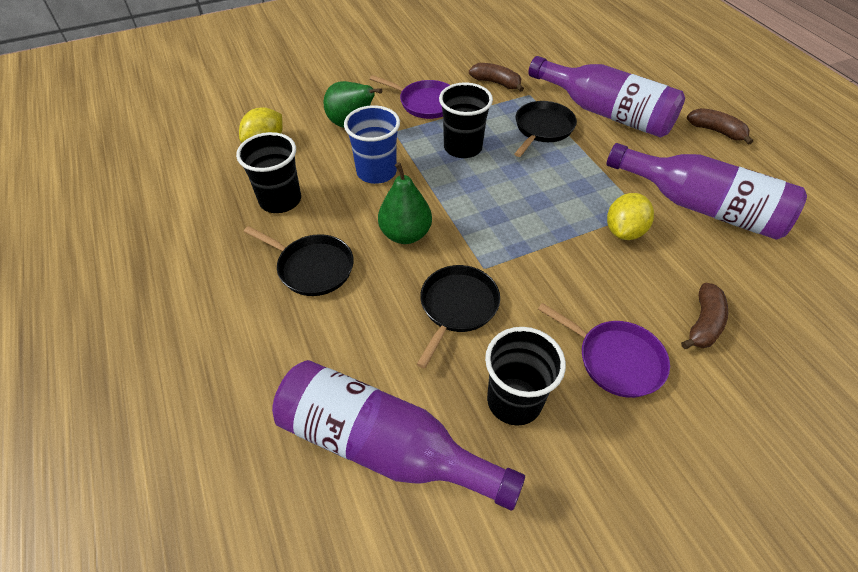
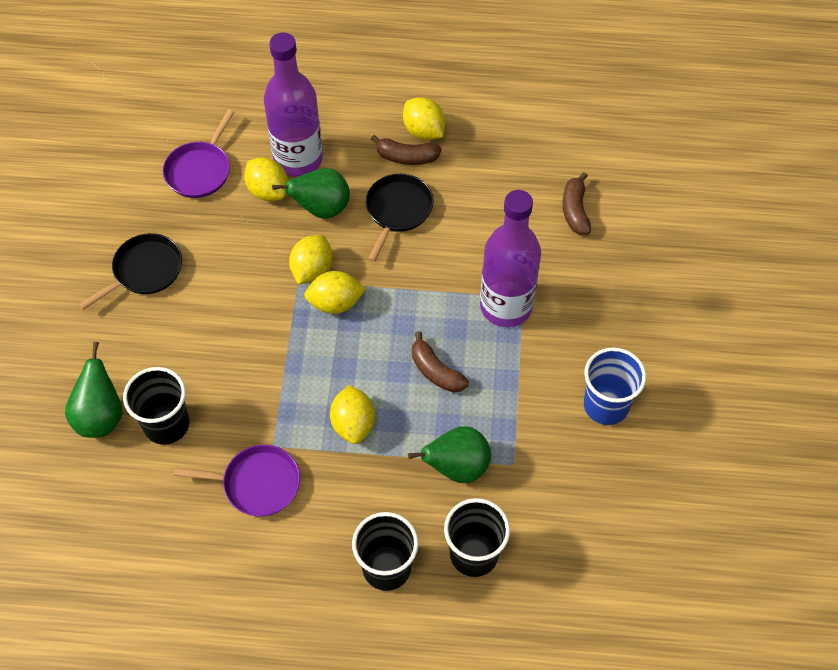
black pan: 3 -> 2
green pear: 2 -> 3
purple bottle: 3 -> 2
yellow lemon: 2 -> 5

